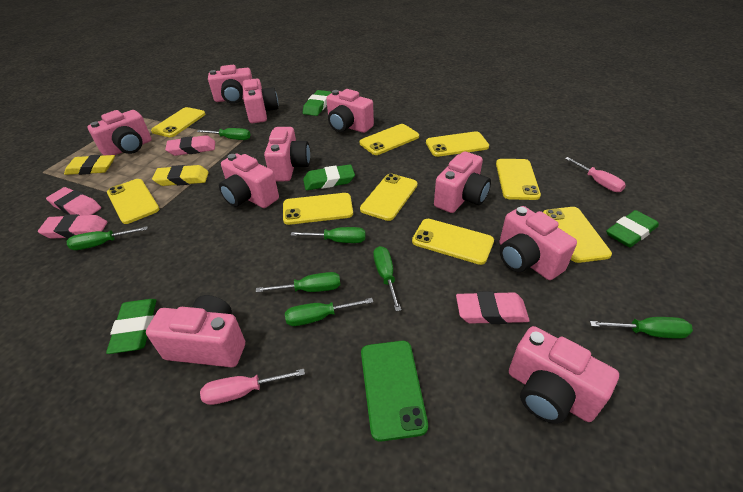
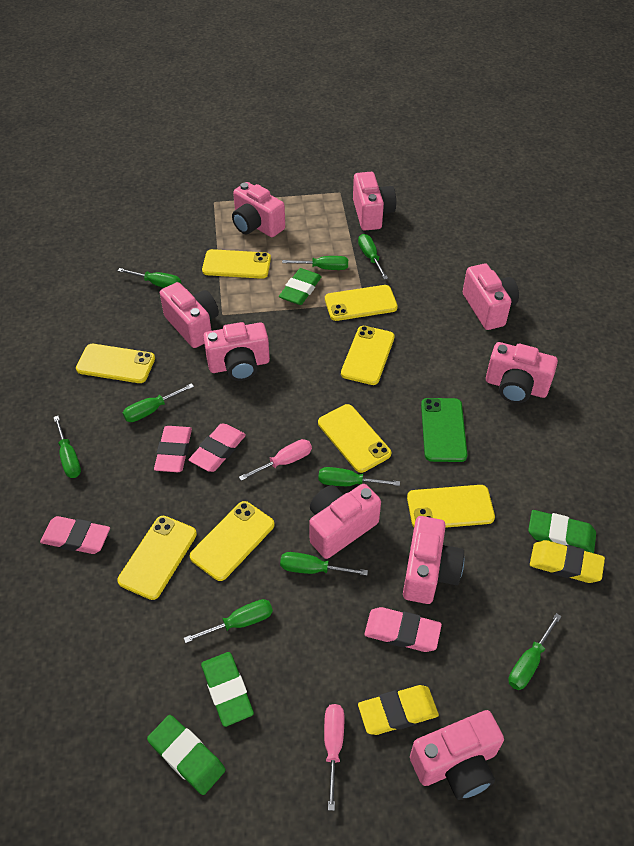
green screwdriver: 7 -> 9
pink camera: 10 -> 9
yellow phone: 9 -> 8

